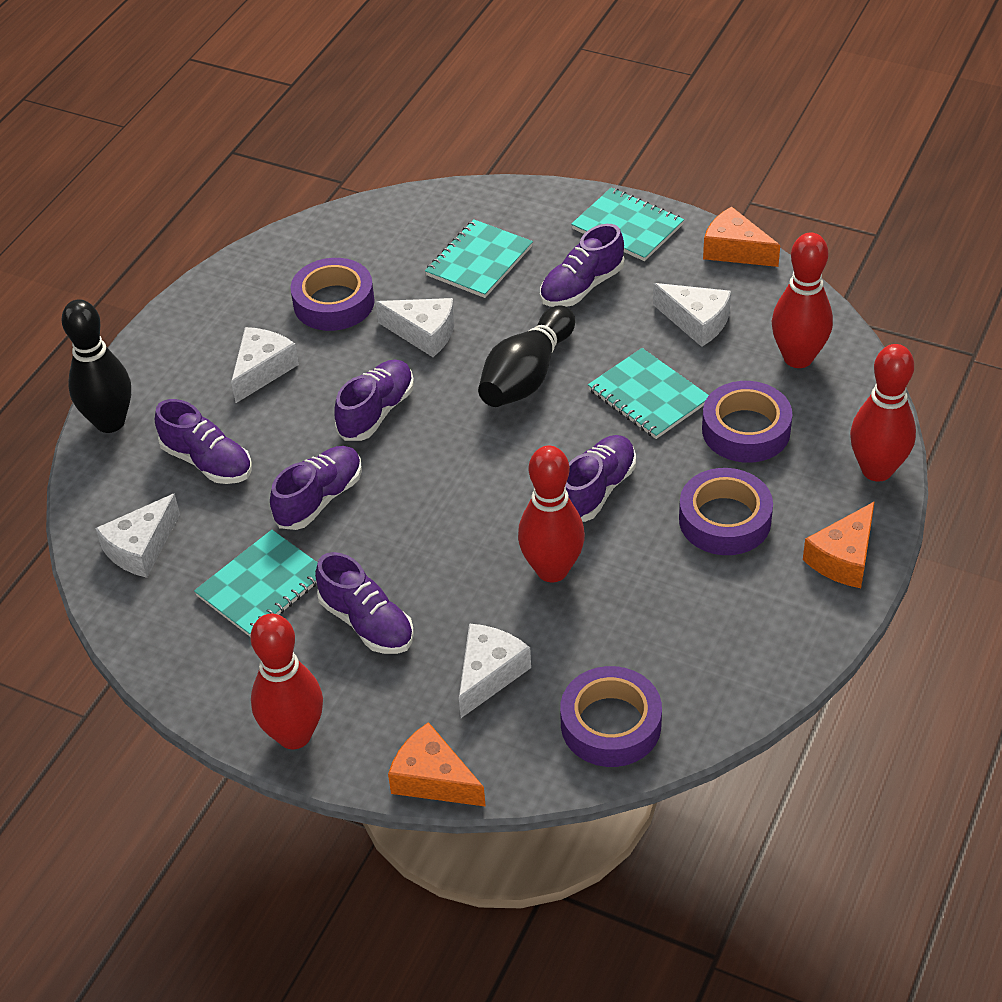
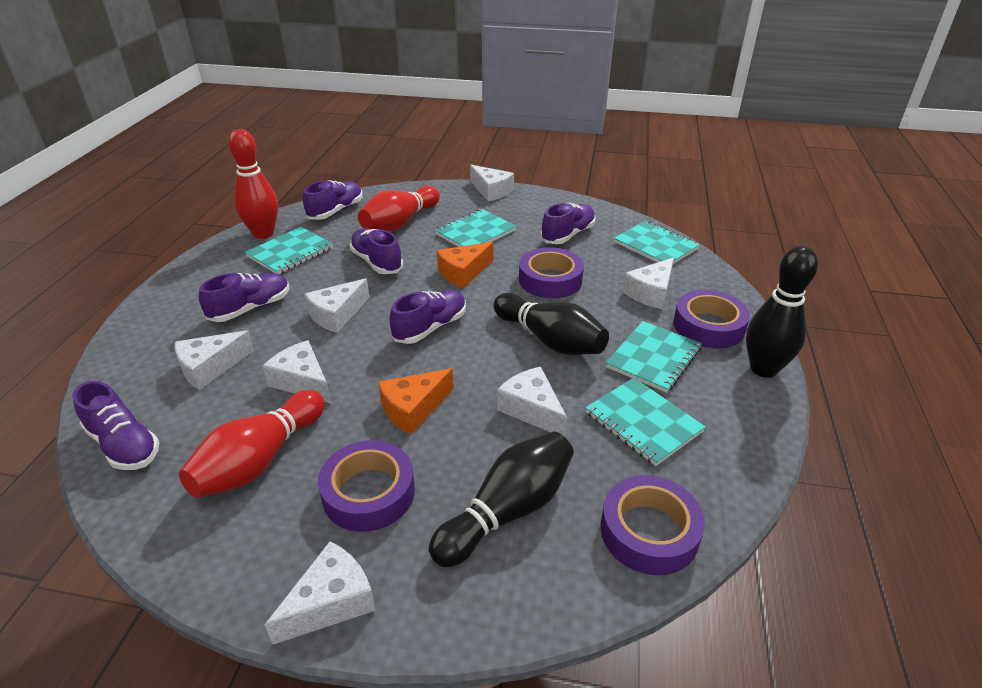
black bowling pin: 2 -> 3
orange cheese: 3 -> 2
red bowling pin: 4 -> 3
turquoise notebook: 4 -> 5
white cheese: 5 -> 7

